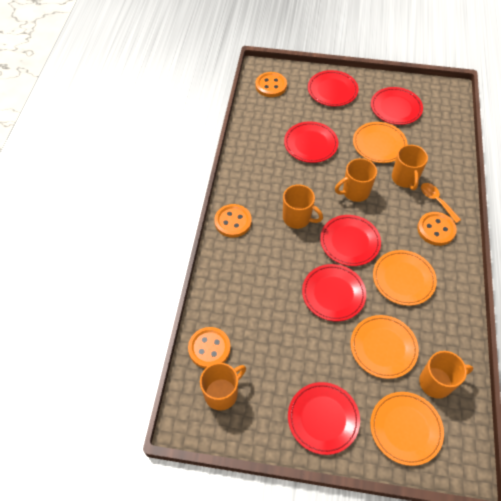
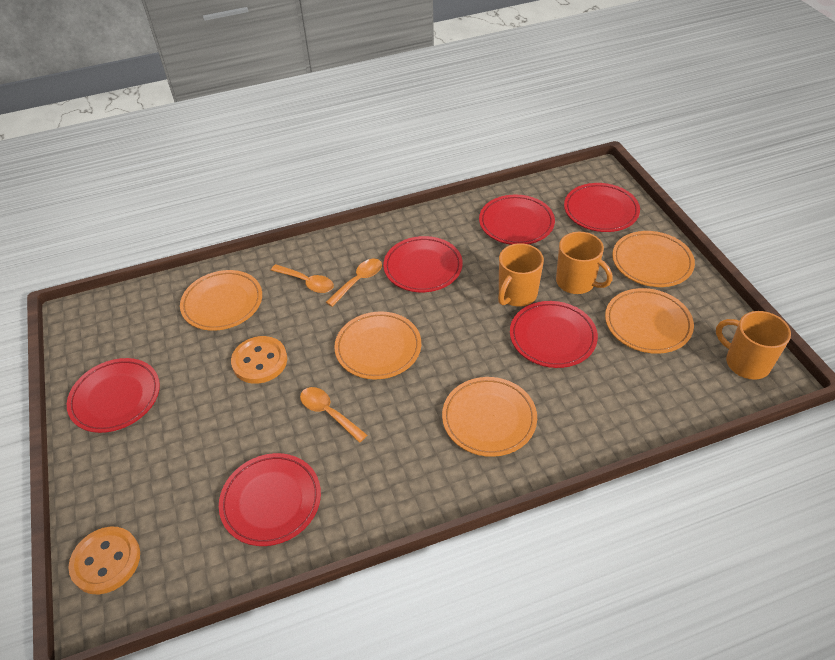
orange button: 4 -> 2
orange mug: 5 -> 3
orange plate: 4 -> 5
orange spoon: 1 -> 3

